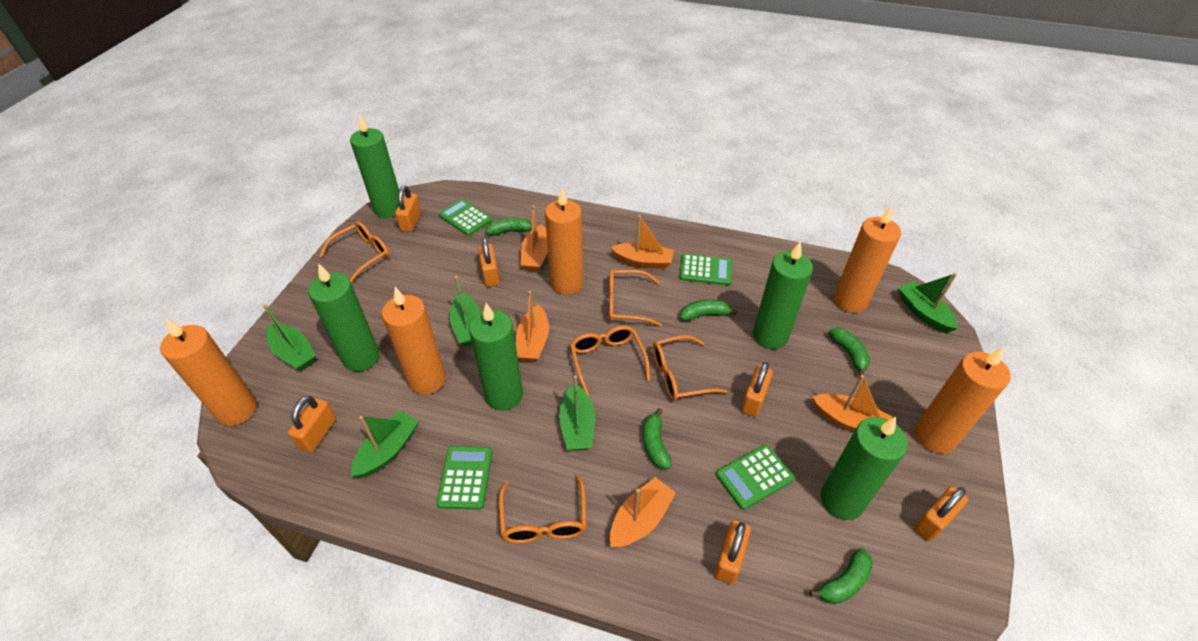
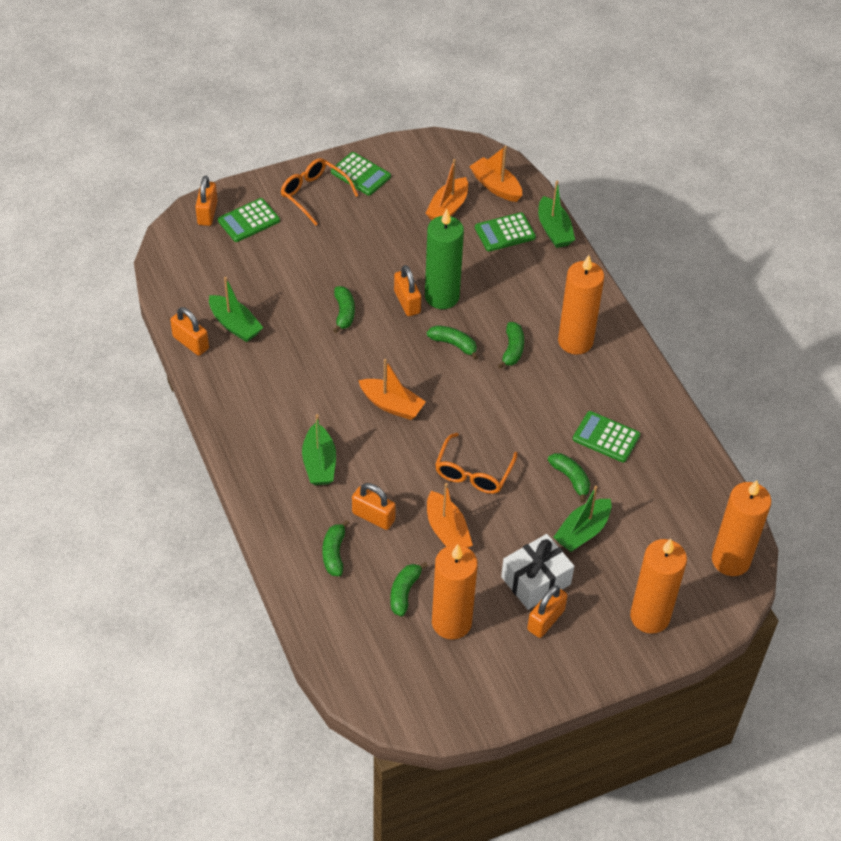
green banana: 5 -> 6
green boat: 5 -> 4
green candle: 5 -> 1
orange boat: 5 -> 4
orange candle: 5 -> 4
orange glasses: 5 -> 2
orange padlock: 6 -> 5
white gift: 0 -> 1

